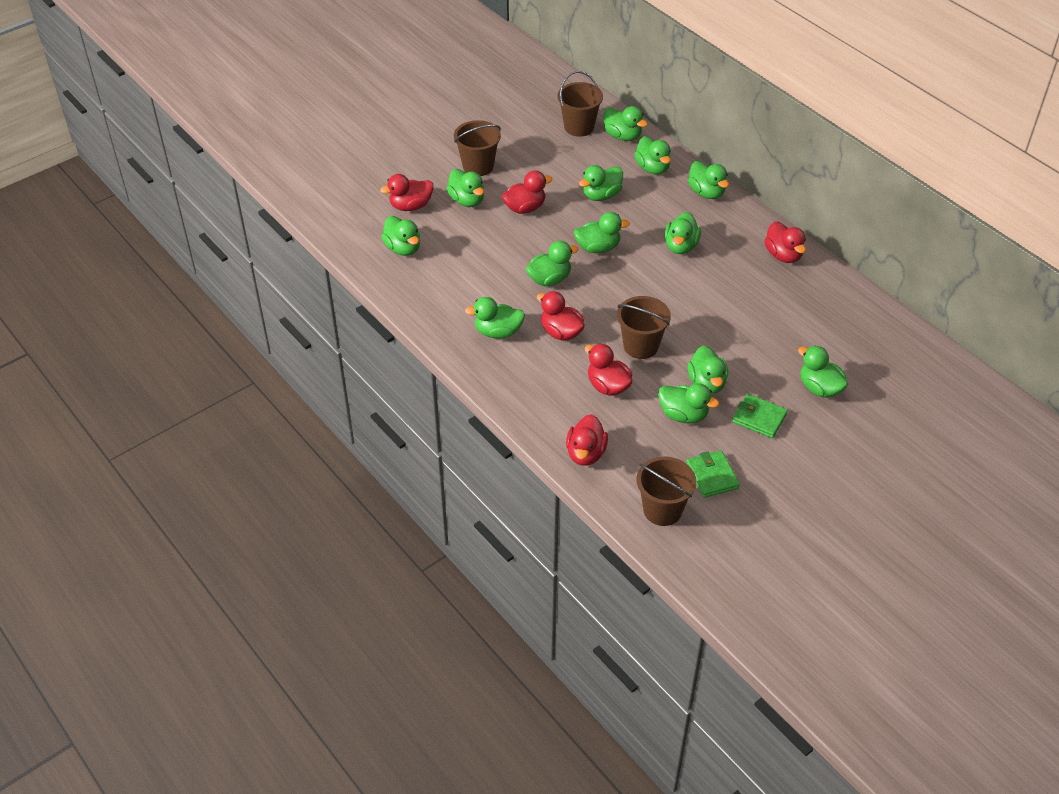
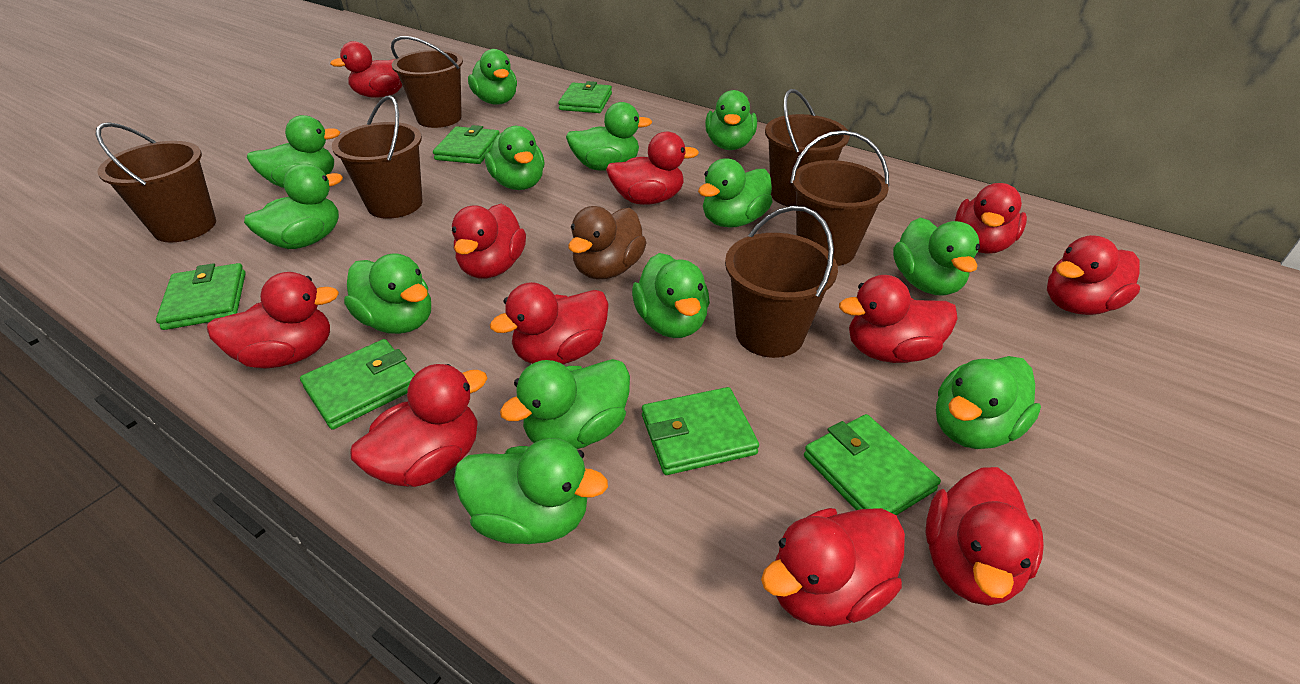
brown bucket: 4 -> 6
brown duck: 0 -> 1
green wallet: 2 -> 6
red duck: 6 -> 11

